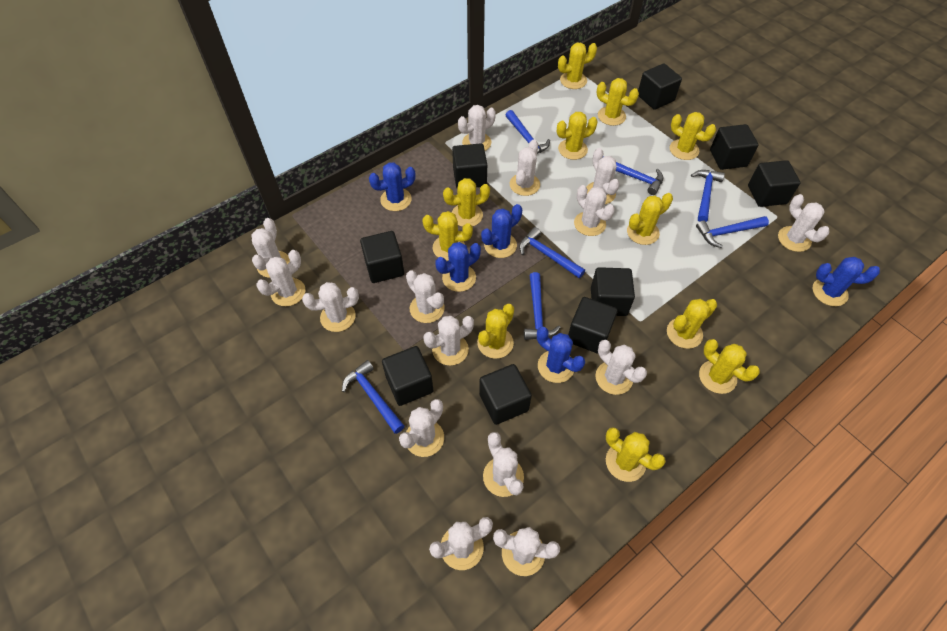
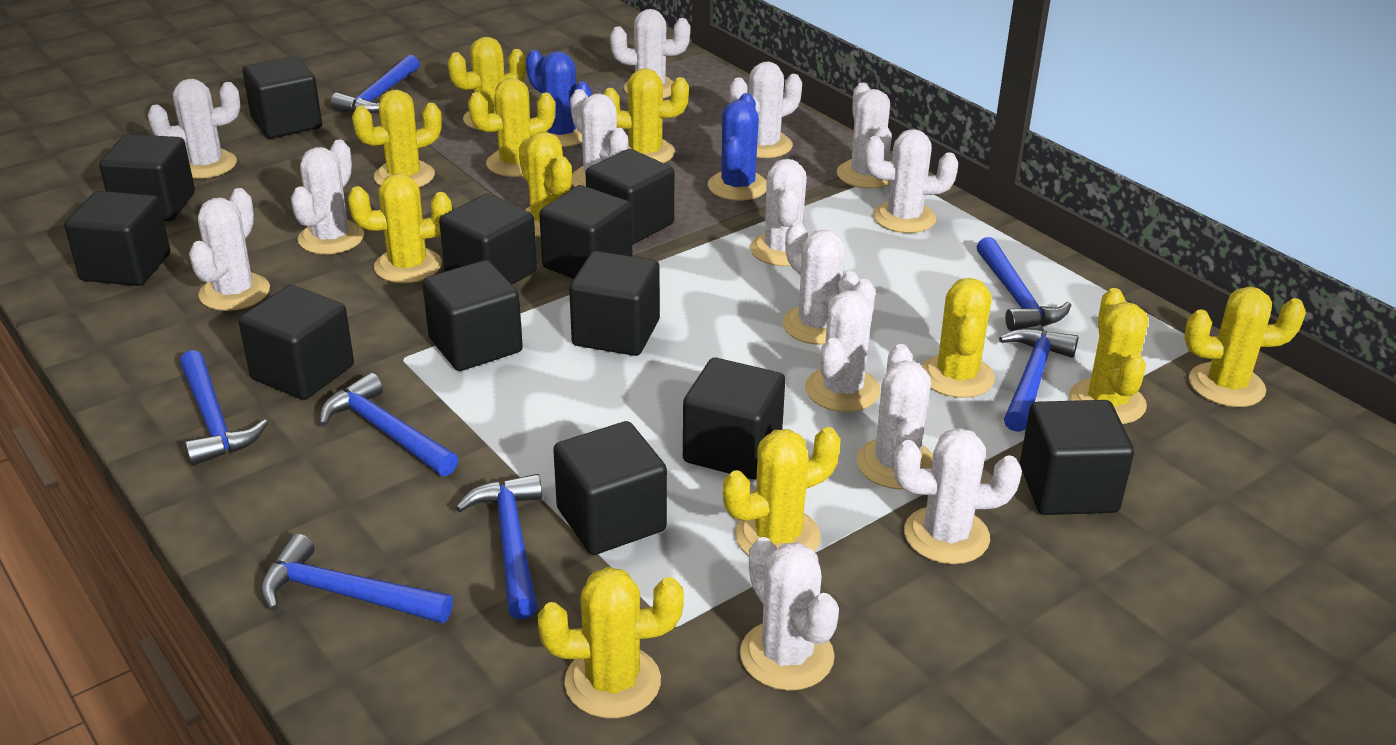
black cube: 9 -> 12
blue cactus: 5 -> 2
white cactus: 15 -> 14

